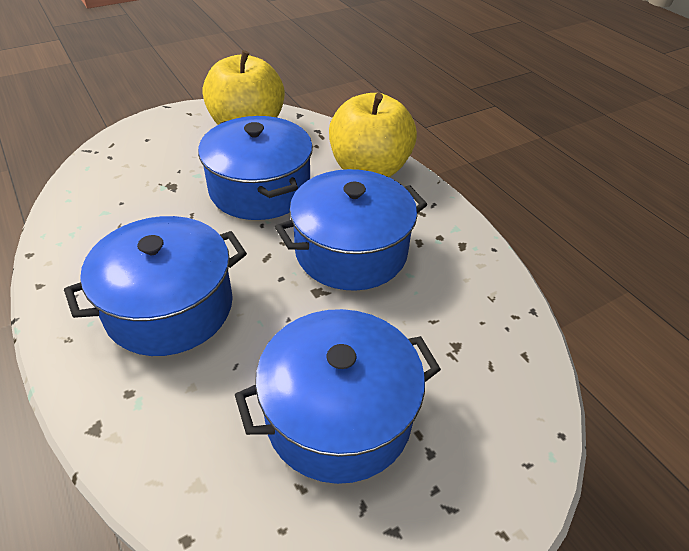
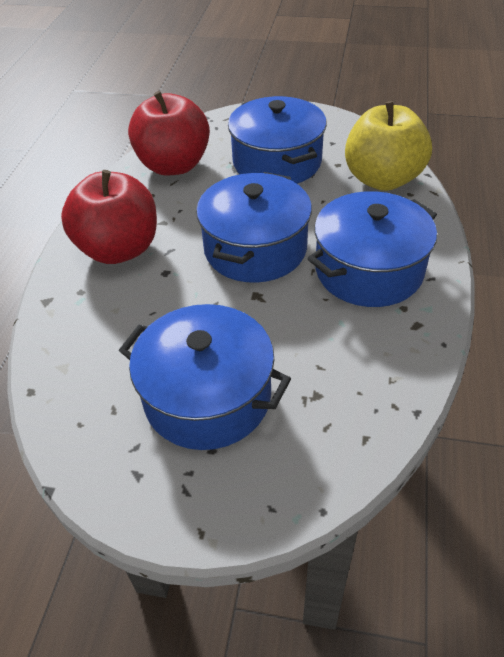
red apple: 0 -> 2
yellow apple: 2 -> 1

